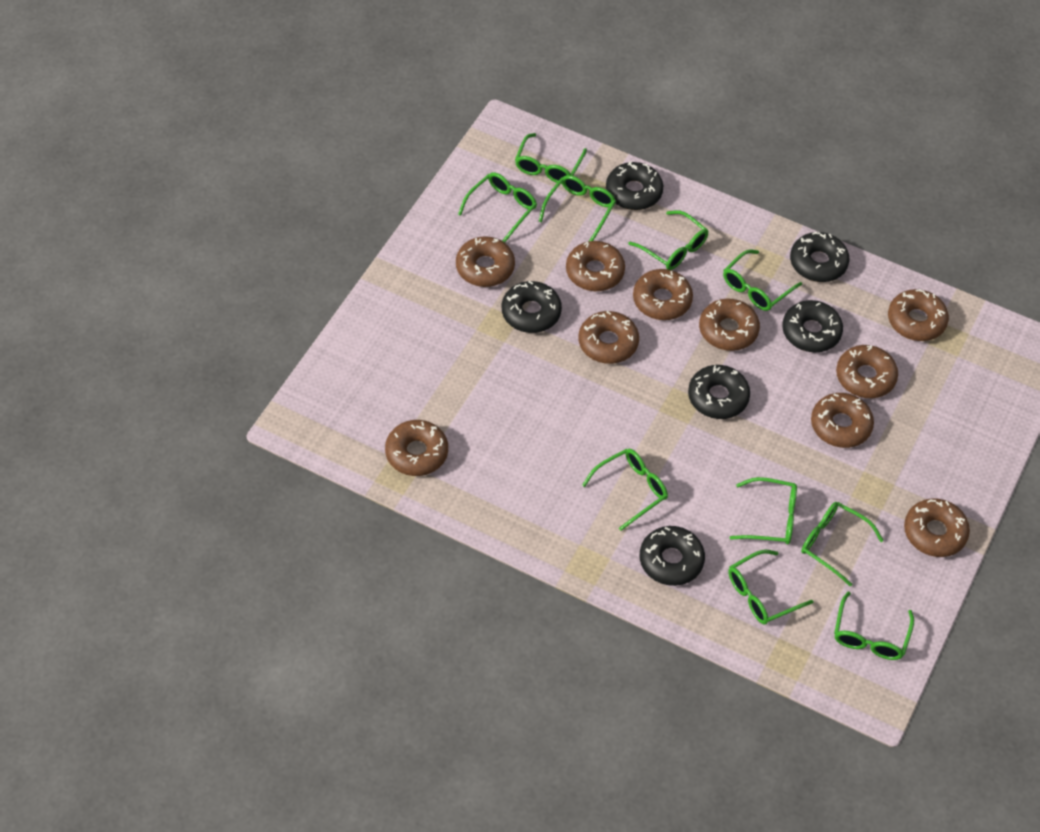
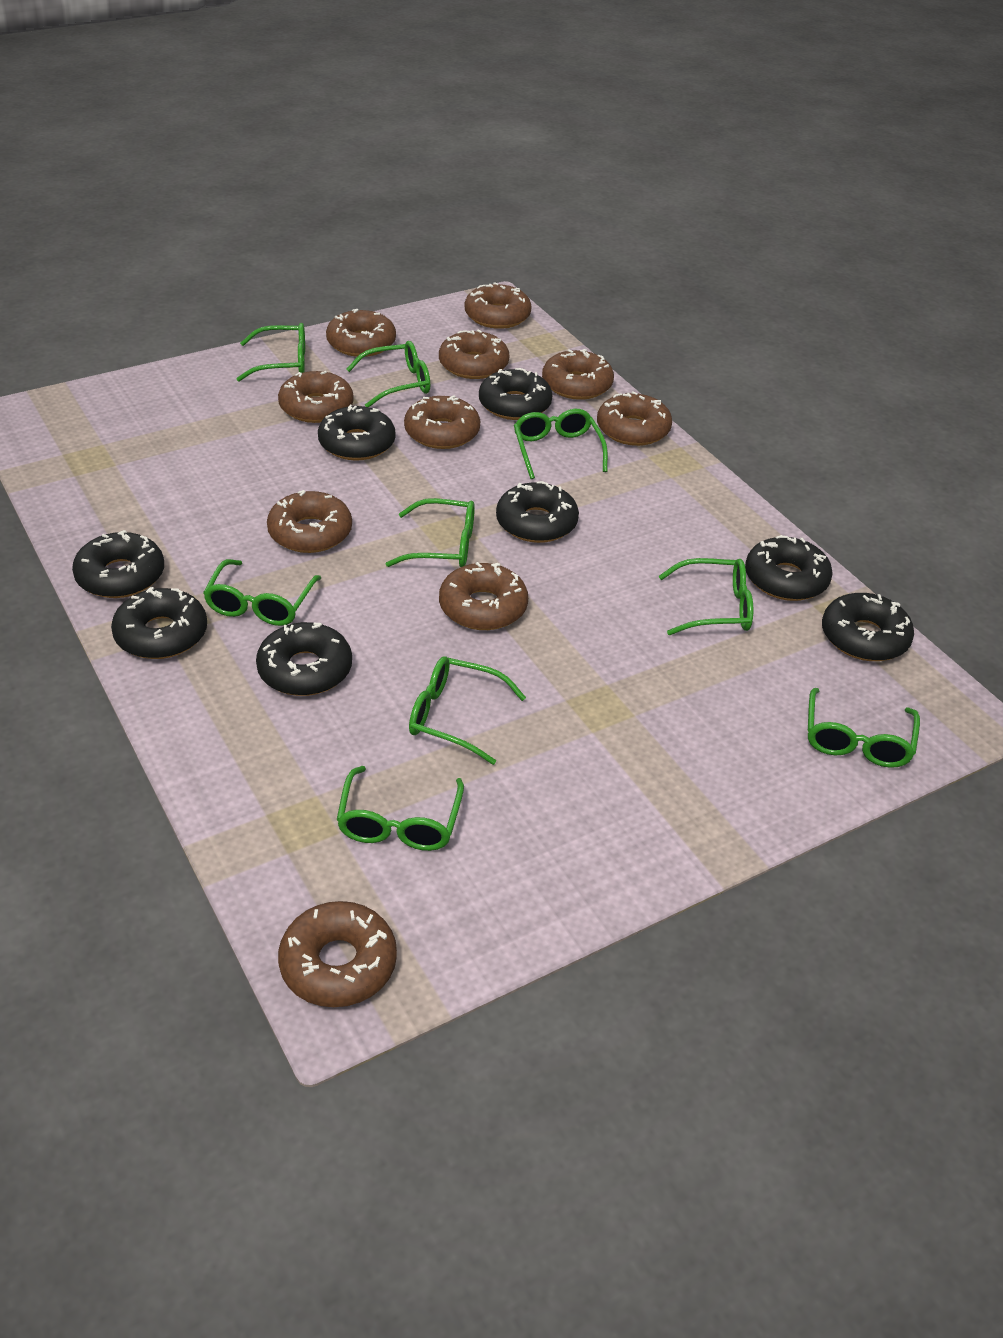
black donut: 6 -> 8
green glasses: 10 -> 9

